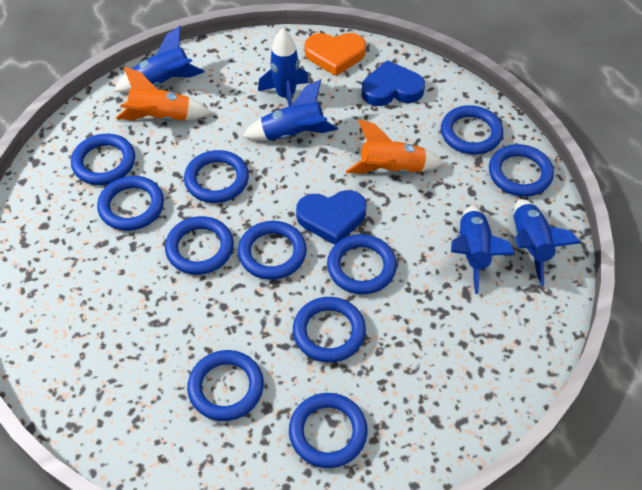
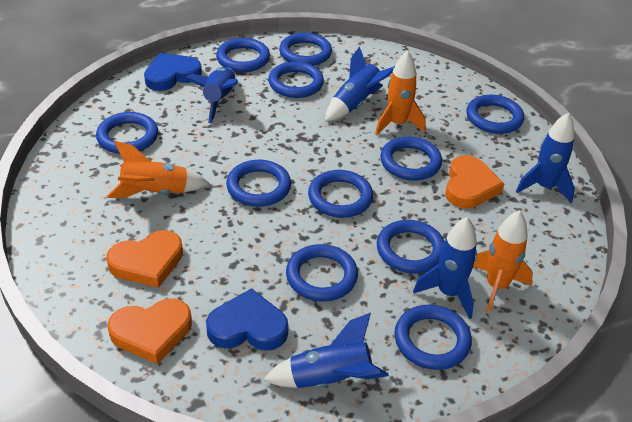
orange heart: 1 -> 3
orange rocket: 2 -> 3

